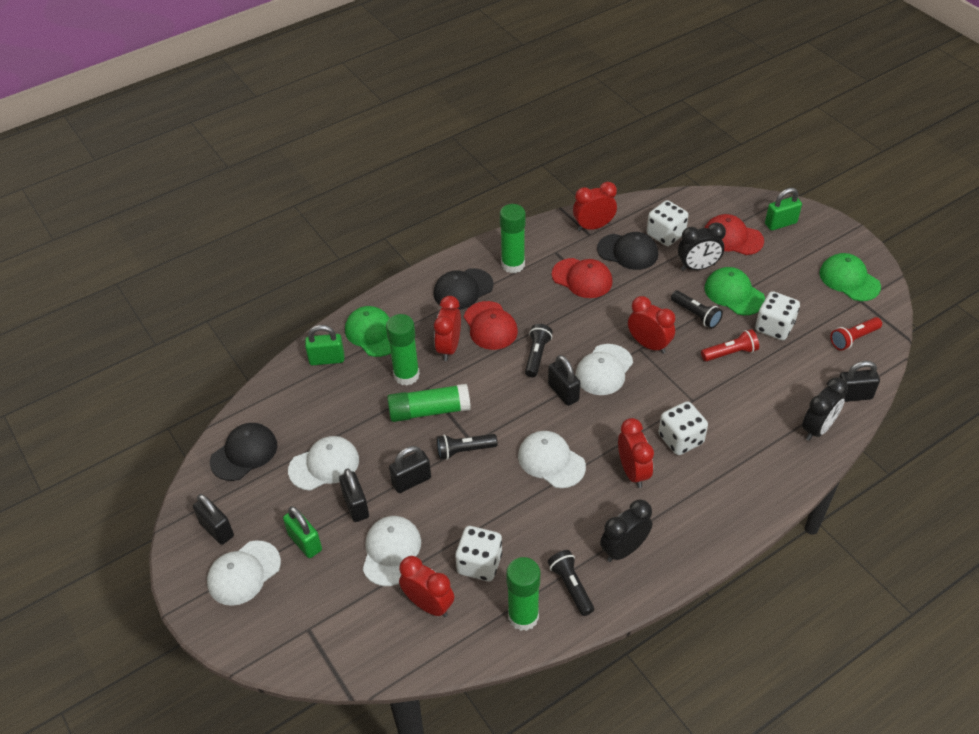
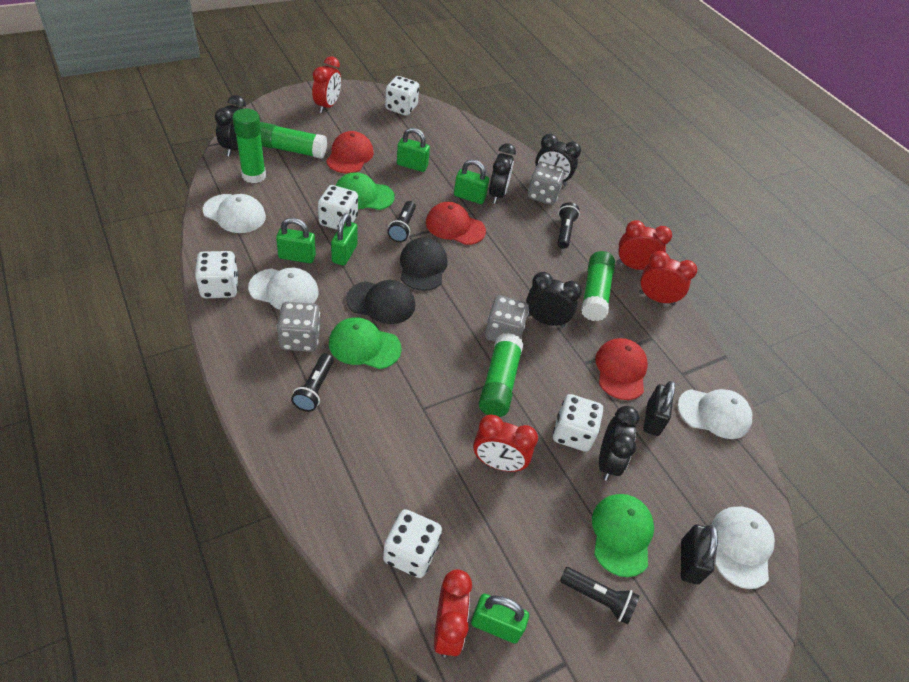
black cap: 3 -> 2
black clock: 3 -> 5
black padlock: 5 -> 2
green padlock: 3 -> 5
grey dice: 0 -> 3
red flashlight: 2 -> 0
white cap: 5 -> 4
white dice: 4 -> 5

